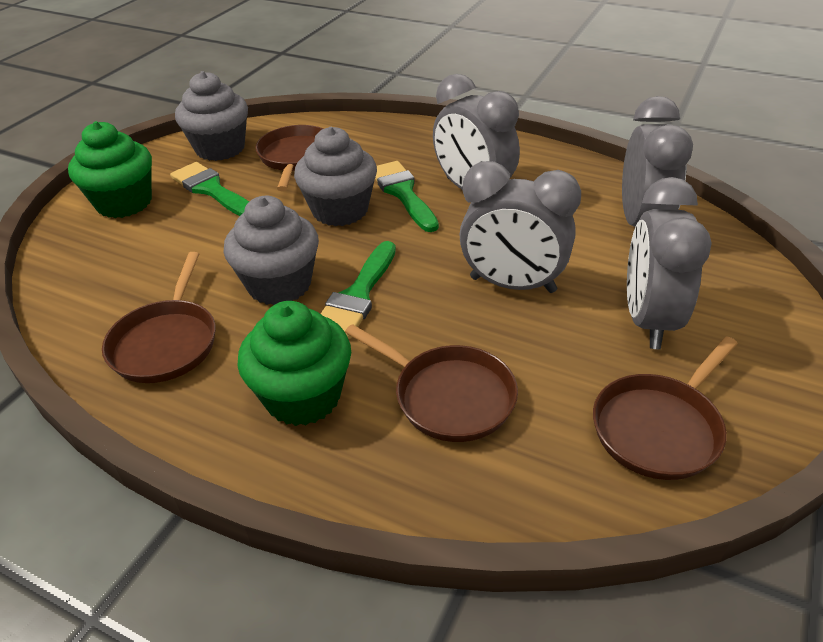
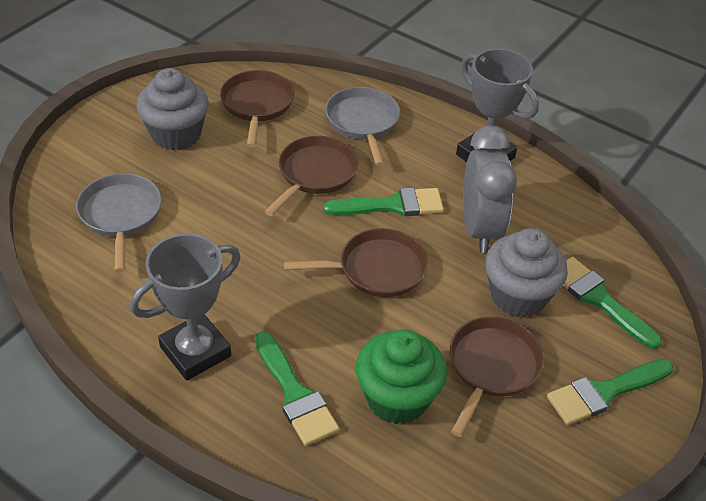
green brush: 3 -> 4
green cupcake: 2 -> 1
grey clock: 4 -> 1
grey cupcake: 3 -> 2
grey pan: 0 -> 2
grey trophy: 0 -> 2

